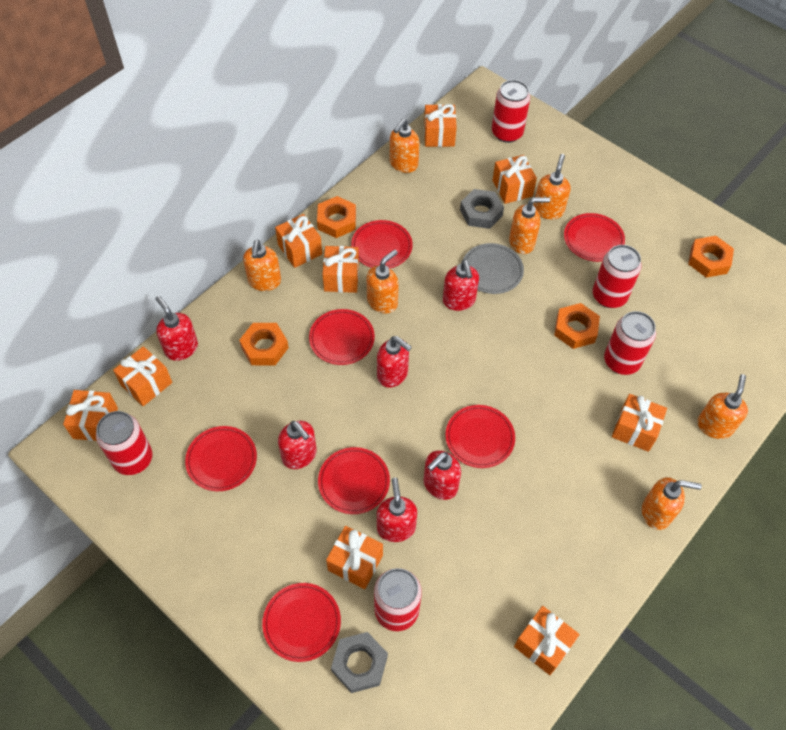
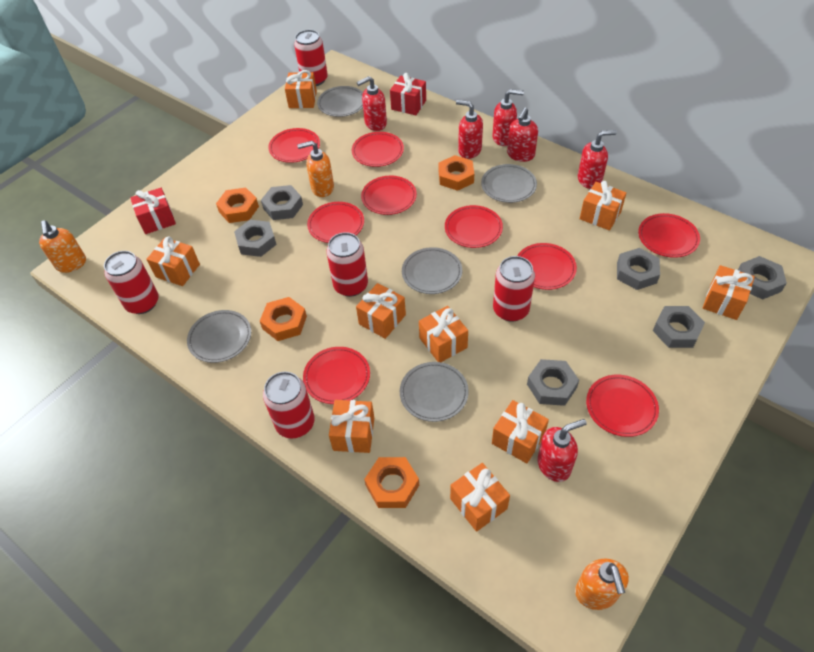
grey nut: 2 -> 6
grey plate: 1 -> 5
orange soap dispenser: 7 -> 3
red gift: 0 -> 2
red plate: 7 -> 9

